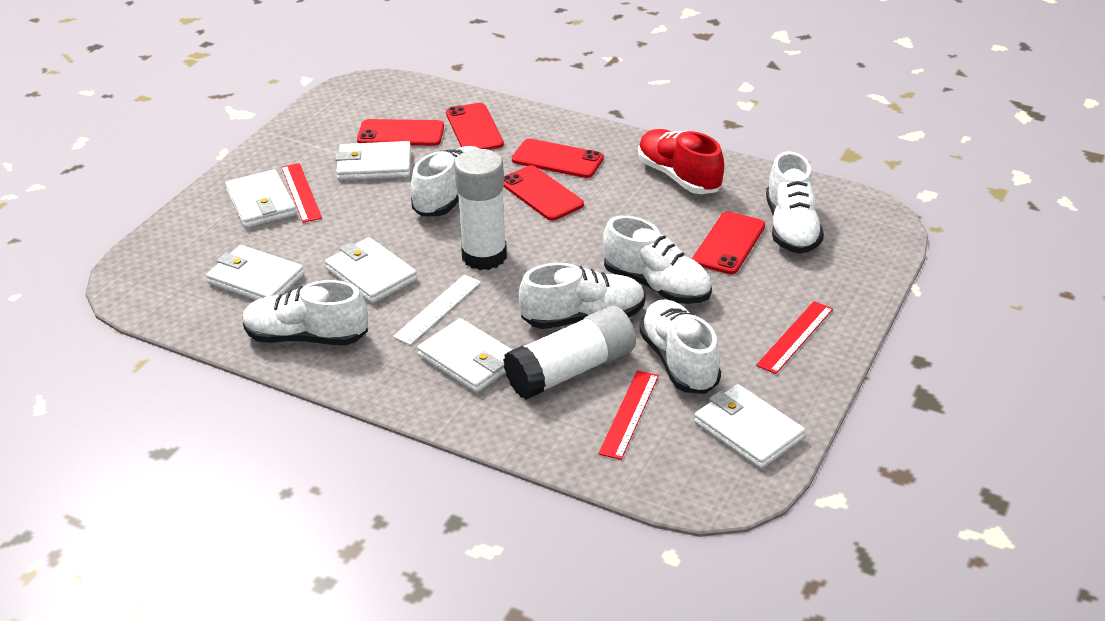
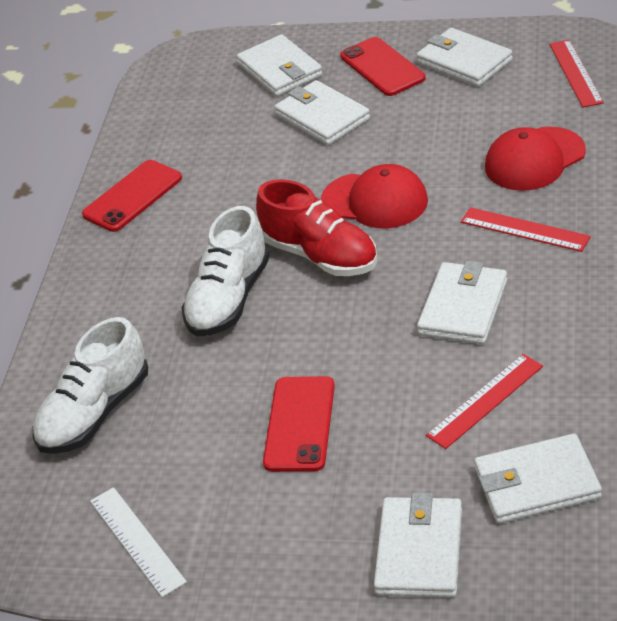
red cap: 0 -> 2
red phone: 5 -> 3
white glue stick: 2 -> 0
white shoe: 6 -> 2

